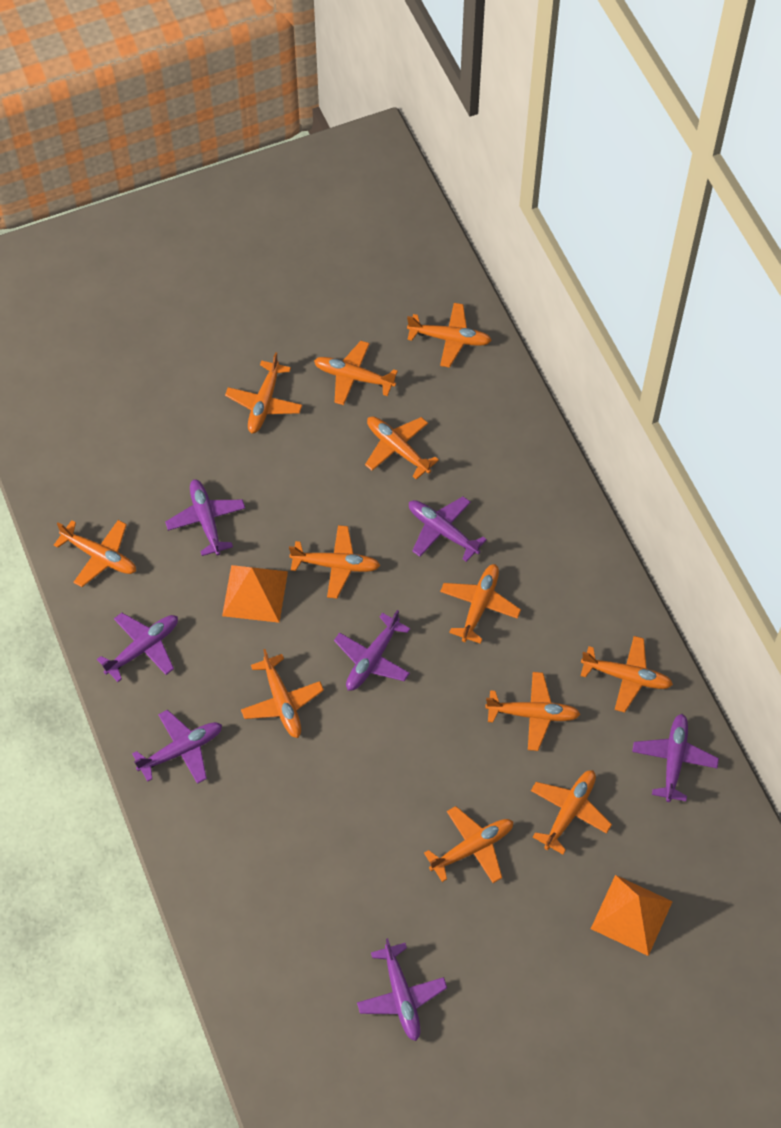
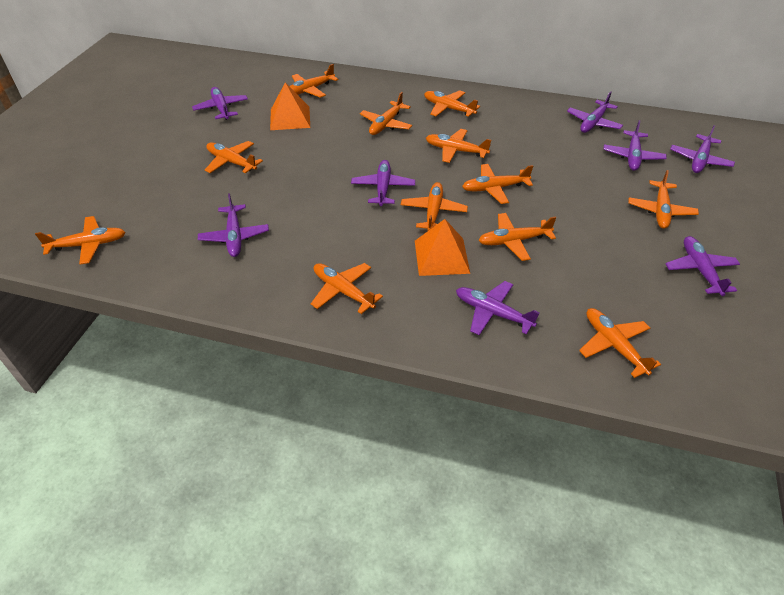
purple plane: 7 -> 8

